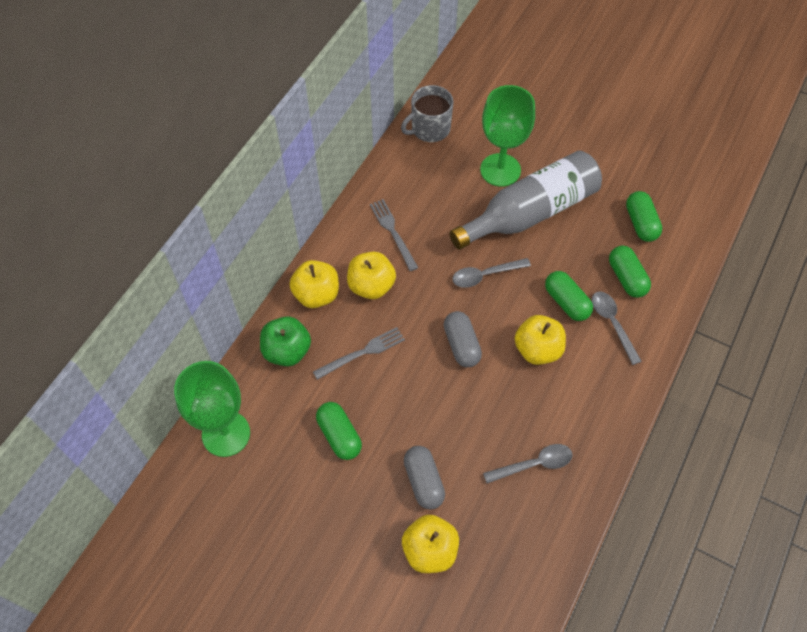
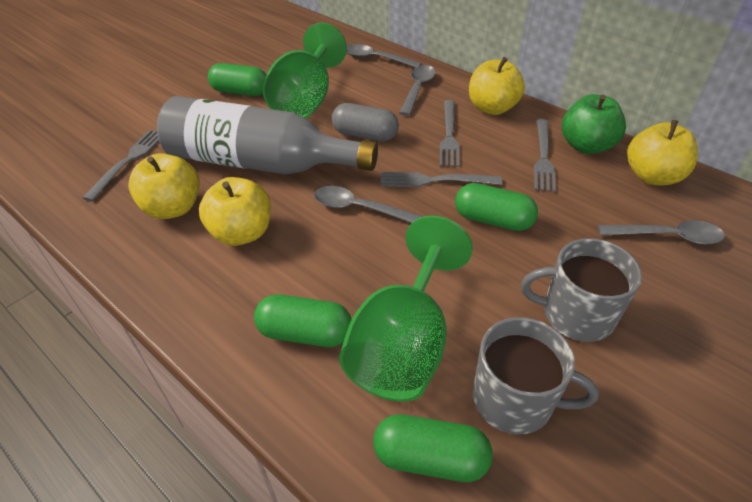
grey capsule: 2 -> 1
grey fork: 2 -> 4
grey mug: 1 -> 2
grey spoon: 3 -> 4

